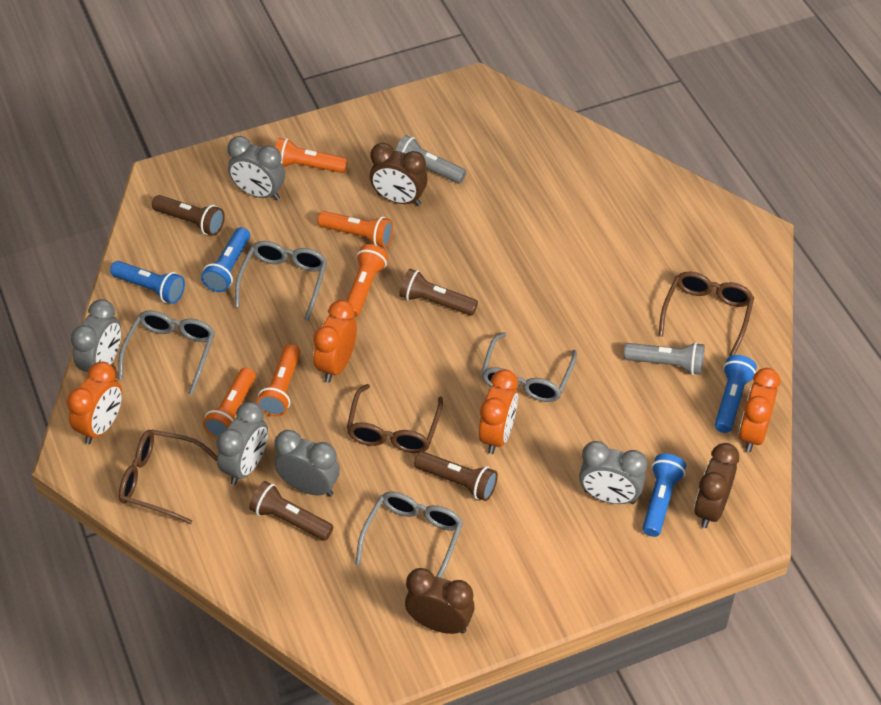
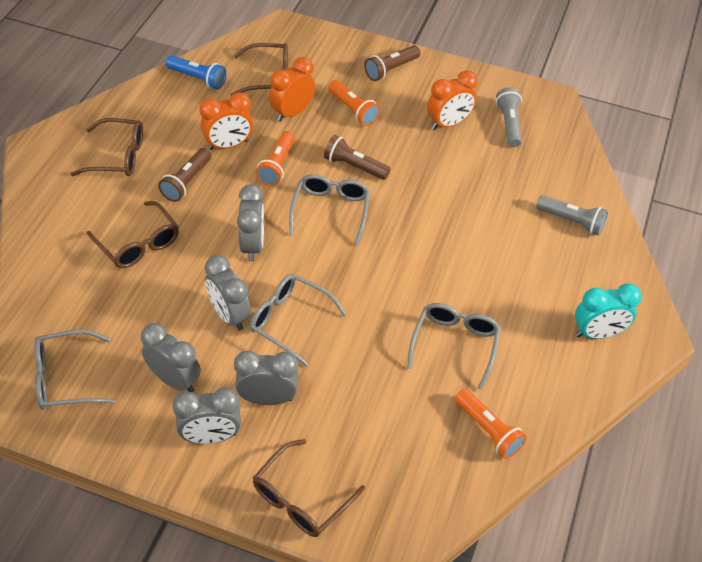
blue flashlight: 4 -> 1
brown clock: 3 -> 0
brown flashlight: 4 -> 3
brown glasses: 3 -> 4
orange clock: 4 -> 3
orange flashlight: 5 -> 3
turquoise clock: 0 -> 1

